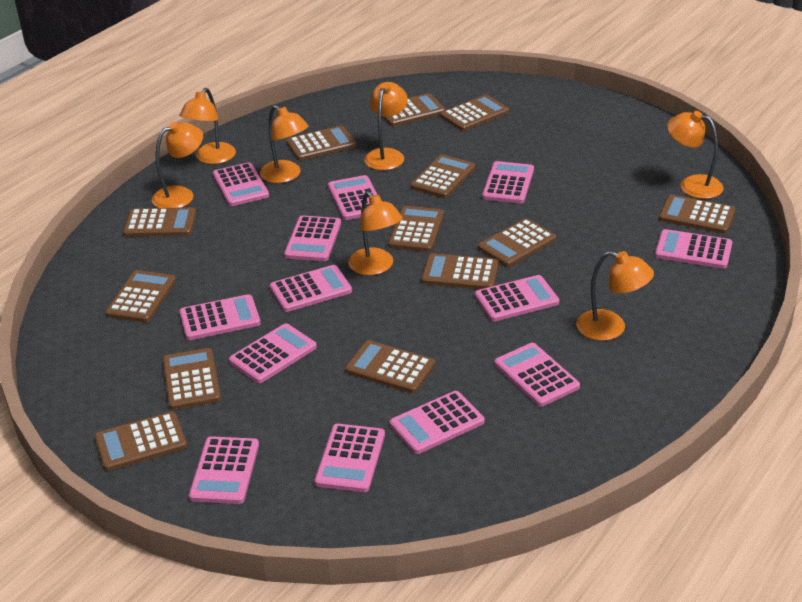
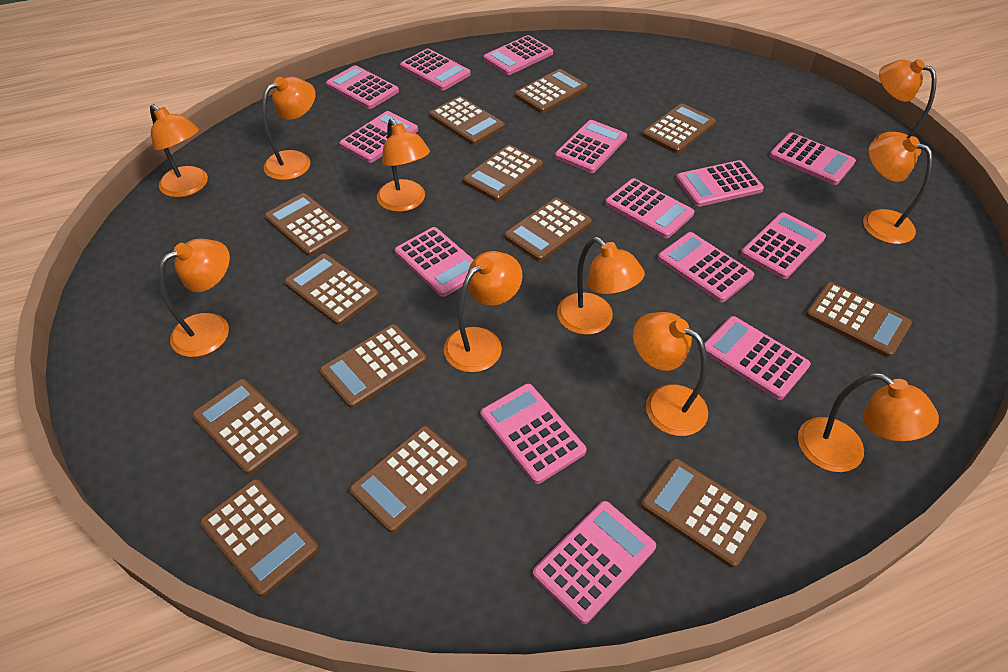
orange lamp: 7 -> 10
pink calculator: 13 -> 14

